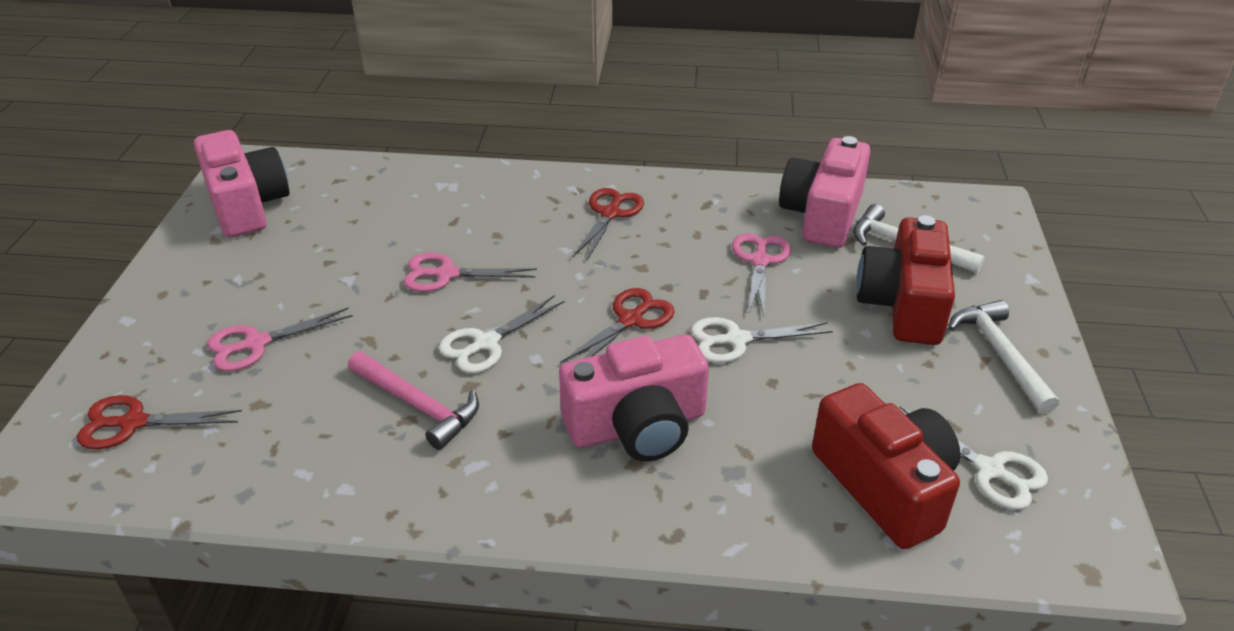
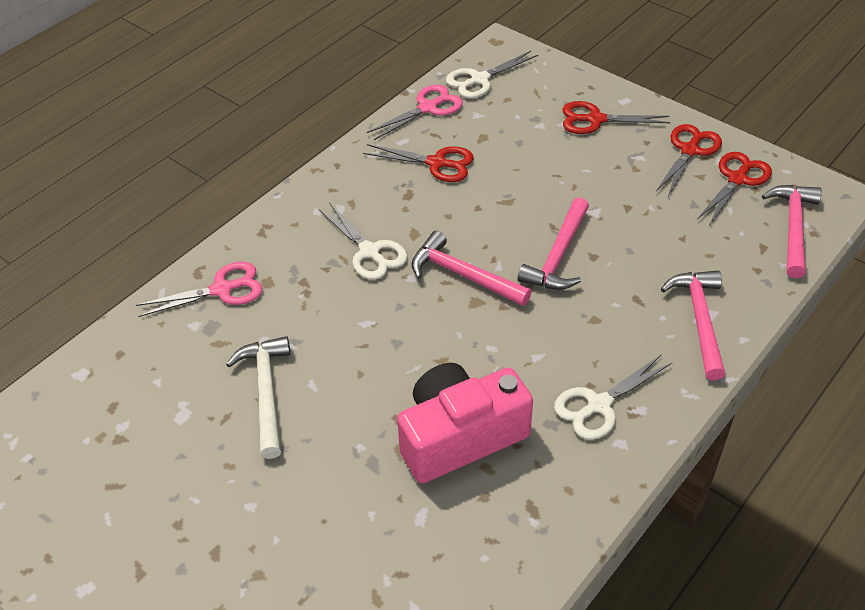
pink camera: 3 -> 1
pink hammer: 1 -> 4
pink scissors: 3 -> 2
red camera: 2 -> 0
red scissors: 3 -> 4
white hammer: 2 -> 1

